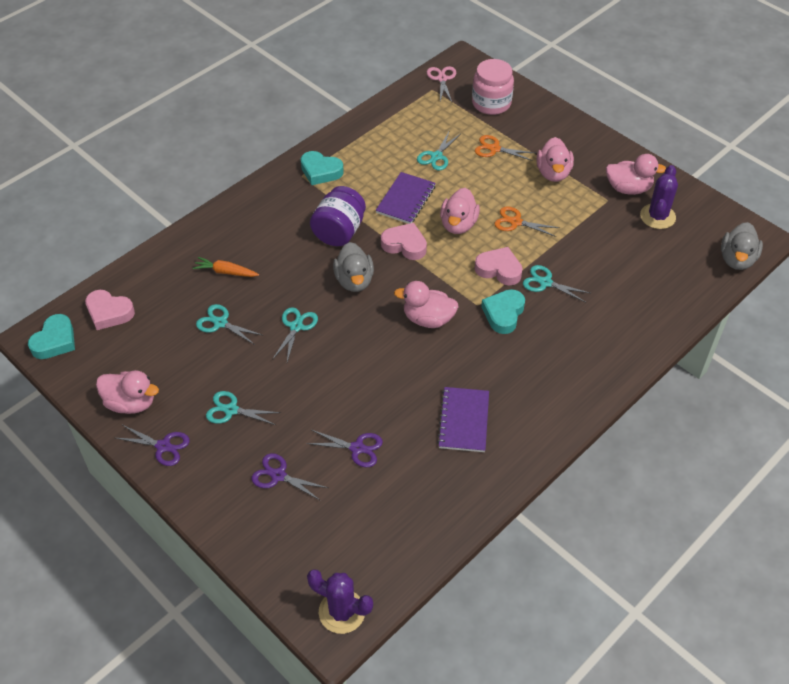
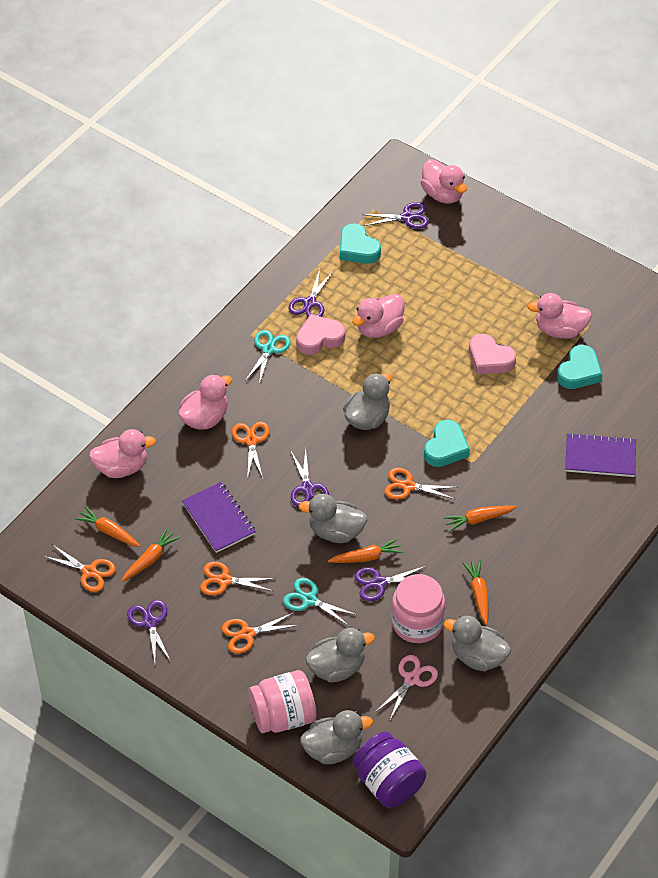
grey duck: 2 -> 5
orange carrot: 1 -> 5
orange scissors: 2 -> 5
pink heart: 3 -> 2
pink jar: 1 -> 2
purple cactus: 2 -> 0
purple scissors: 3 -> 5
turquoise scissors: 5 -> 2

